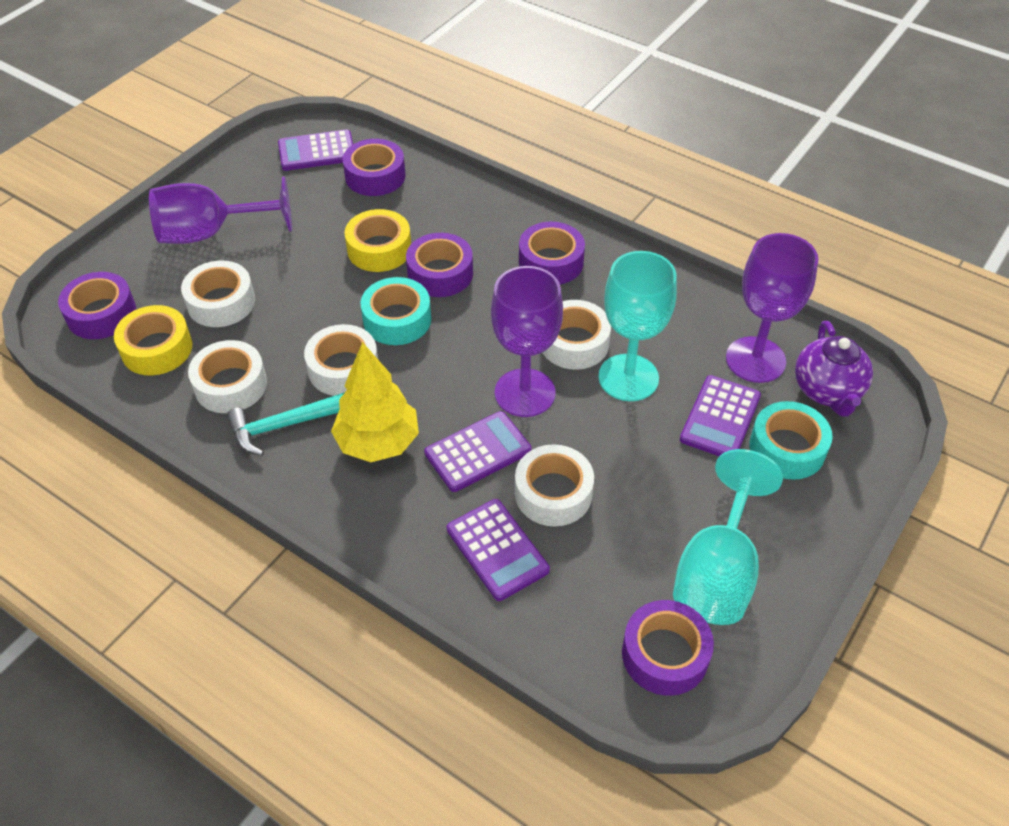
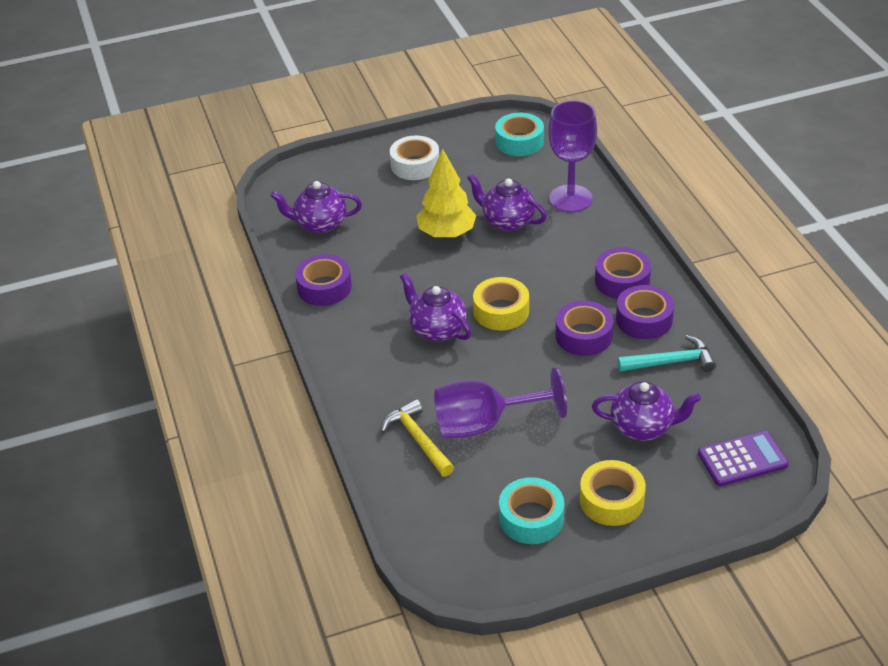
purple calculator: 4 -> 1
purple goblet: 3 -> 2
purple tape: 5 -> 4
purple teapot: 1 -> 4
turquoise goblet: 2 -> 0
white tape: 5 -> 1
yellow hammer: 0 -> 1

